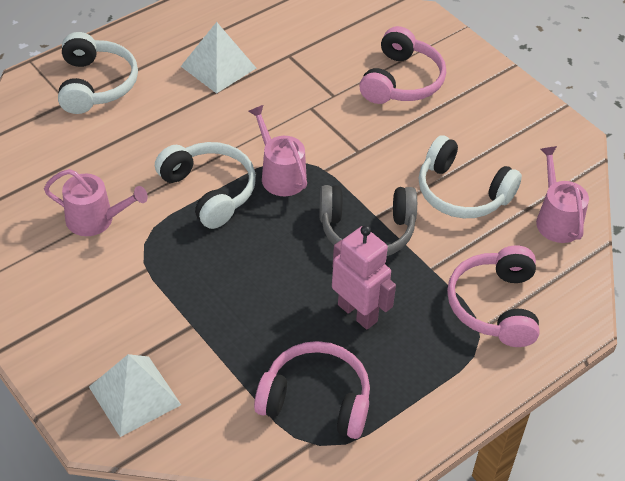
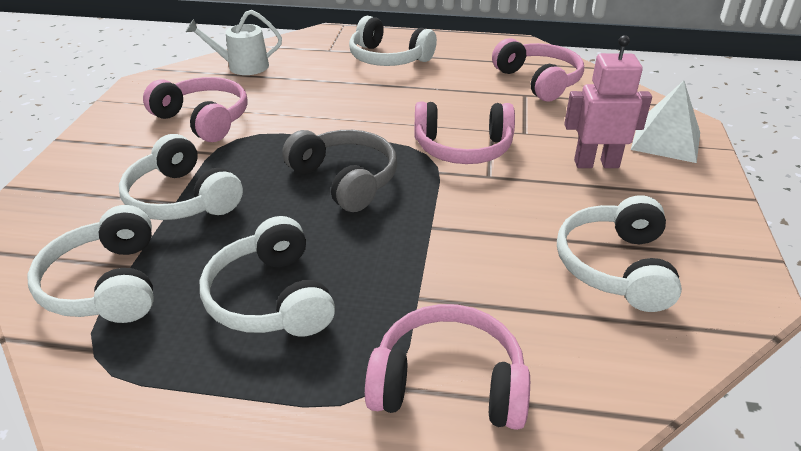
pink headphones: 3 -> 4
pink watering can: 3 -> 0
white headphones: 3 -> 5
white pyramid: 2 -> 1
white watering can: 0 -> 1

